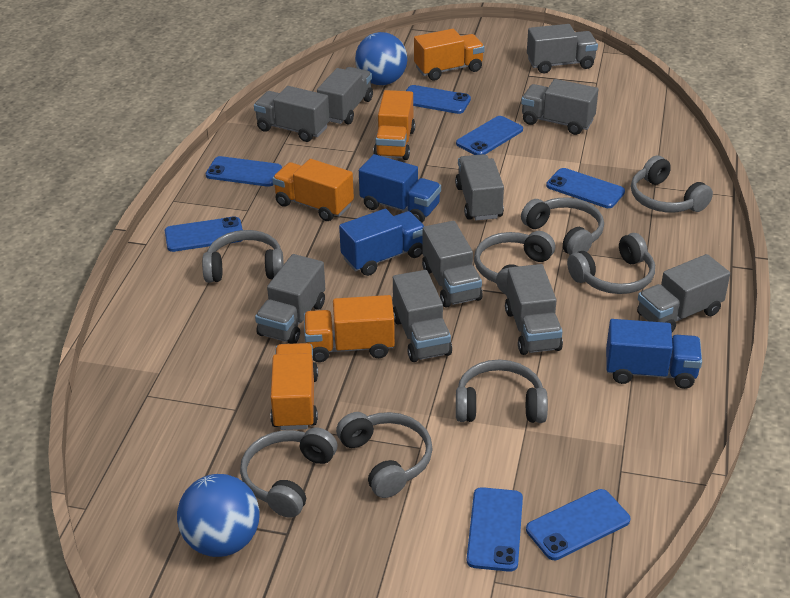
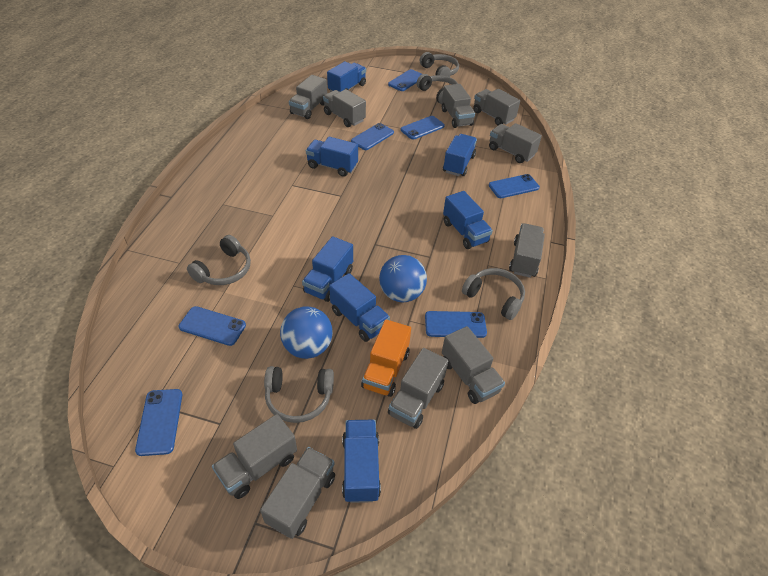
blue truck: 3 -> 7
grey headphones: 8 -> 5
orange truck: 5 -> 1

